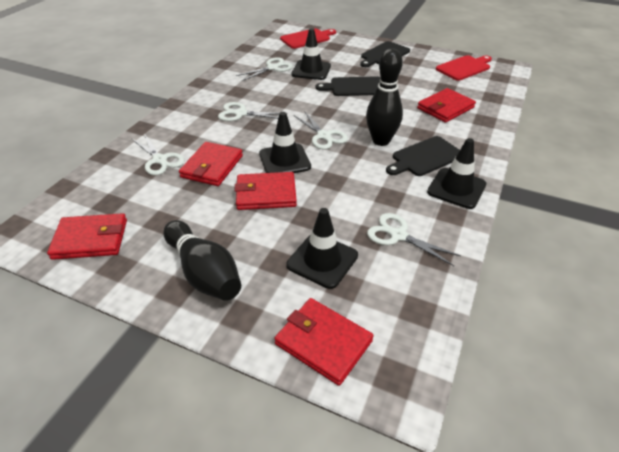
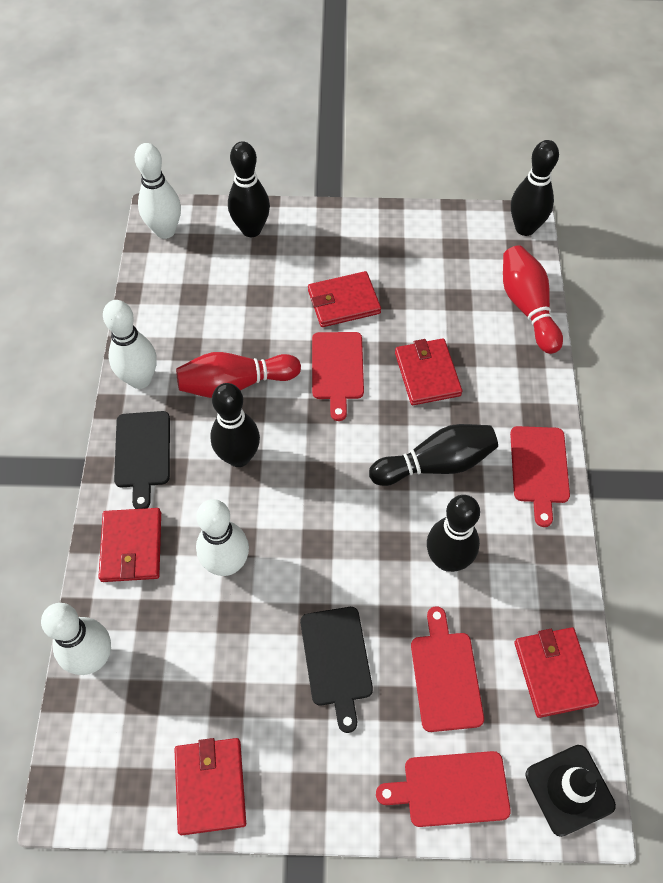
black bowling pin: 2 -> 5
black cutting board: 3 -> 2
black traffic cone: 4 -> 1
red bowling pin: 0 -> 2
red cutting board: 2 -> 4
white bowling pin: 0 -> 4
white scissors: 5 -> 0

